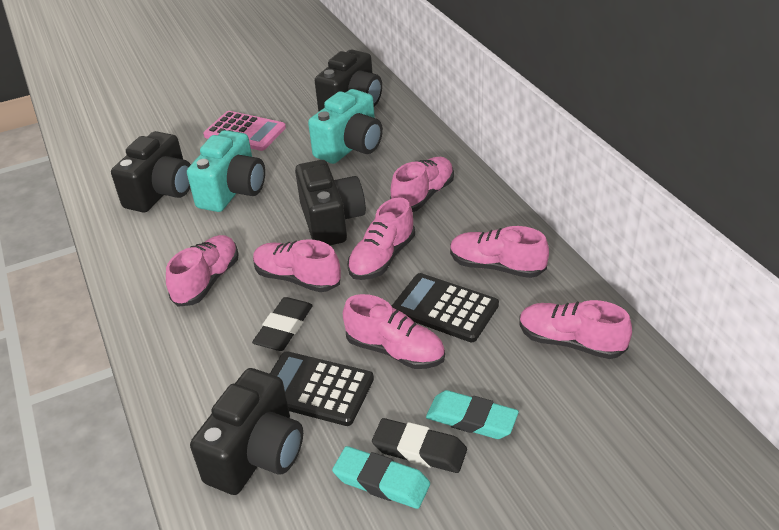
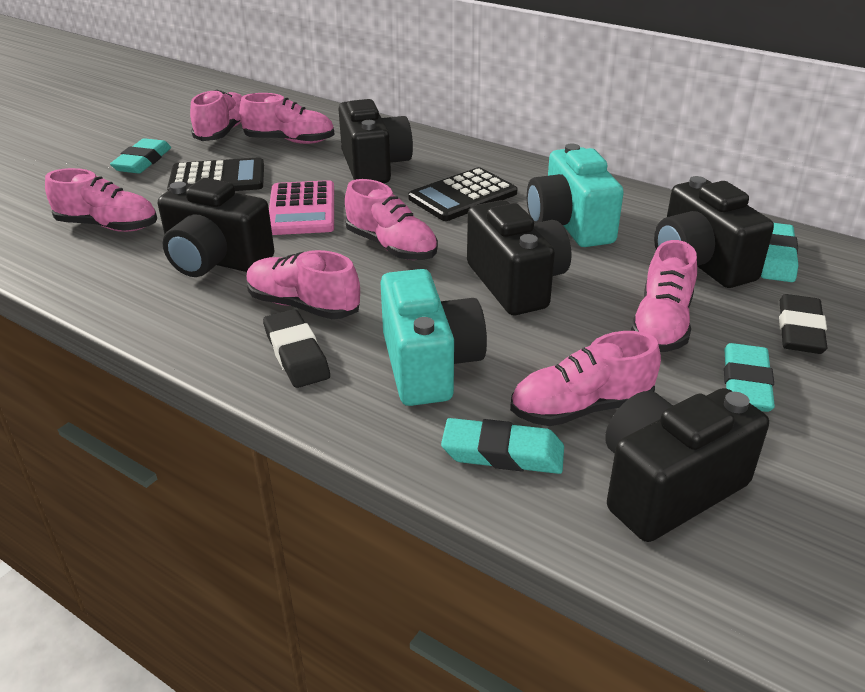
black camera: 4 -> 5
turquoise eraser: 2 -> 4

